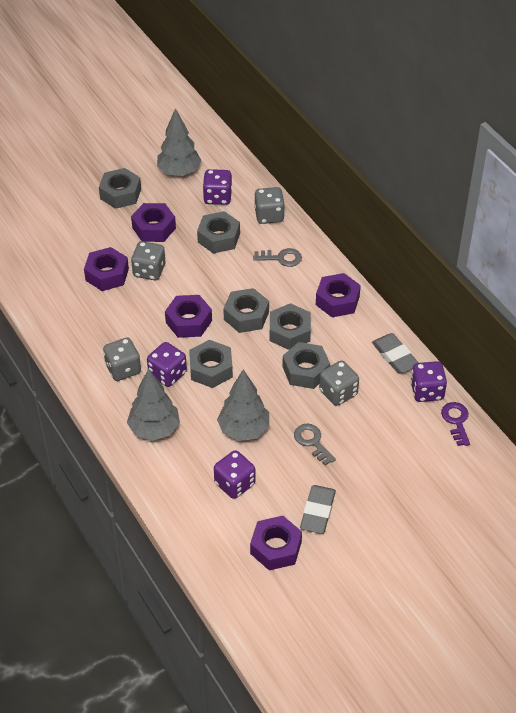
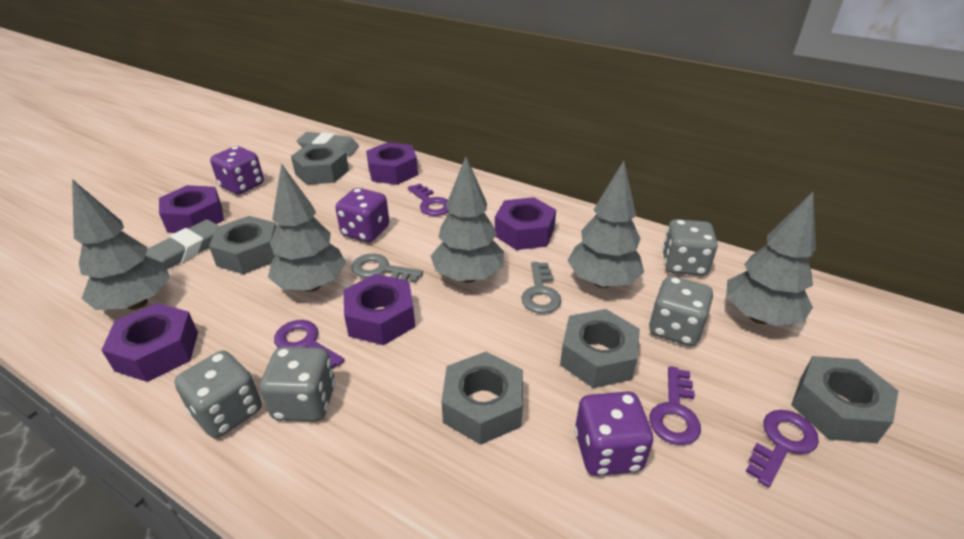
grey nut: 6 -> 5
grey tree: 3 -> 5
purple dice: 4 -> 3
purple key: 1 -> 4

